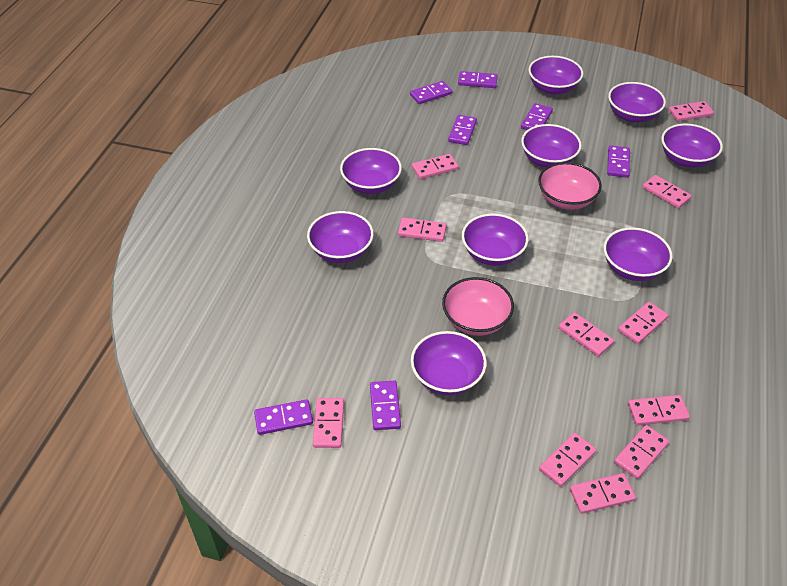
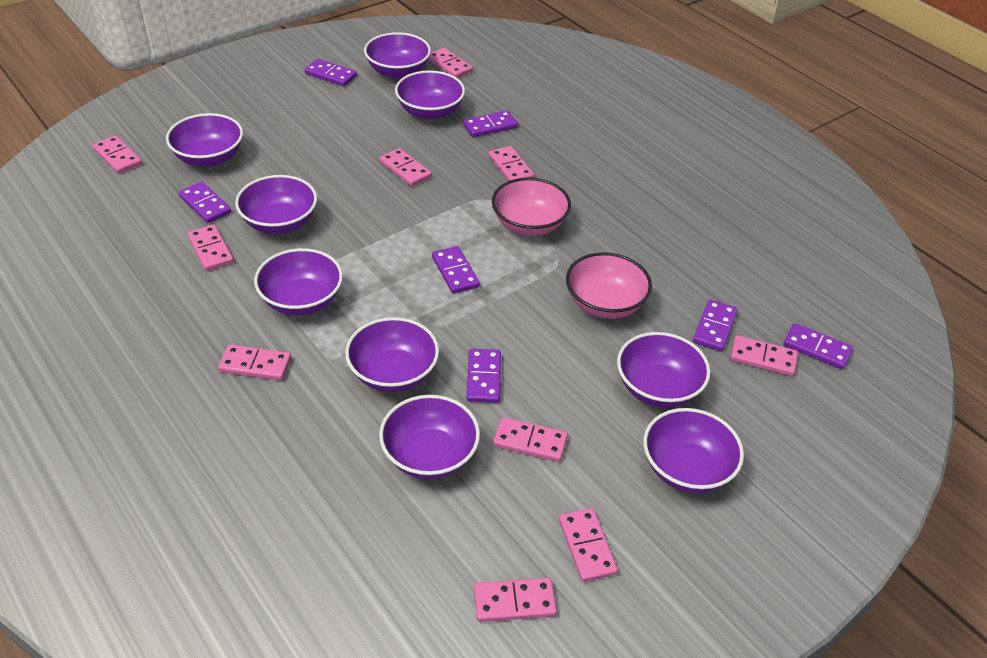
pink domino: 11 -> 10

